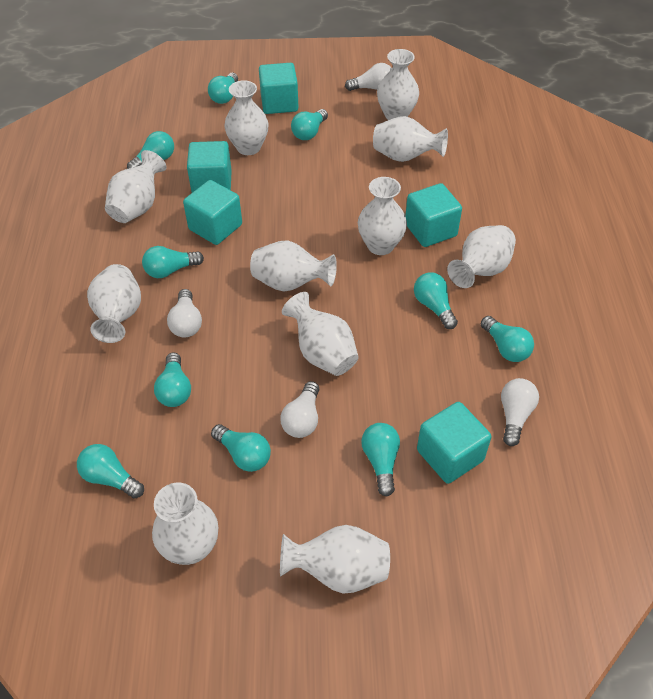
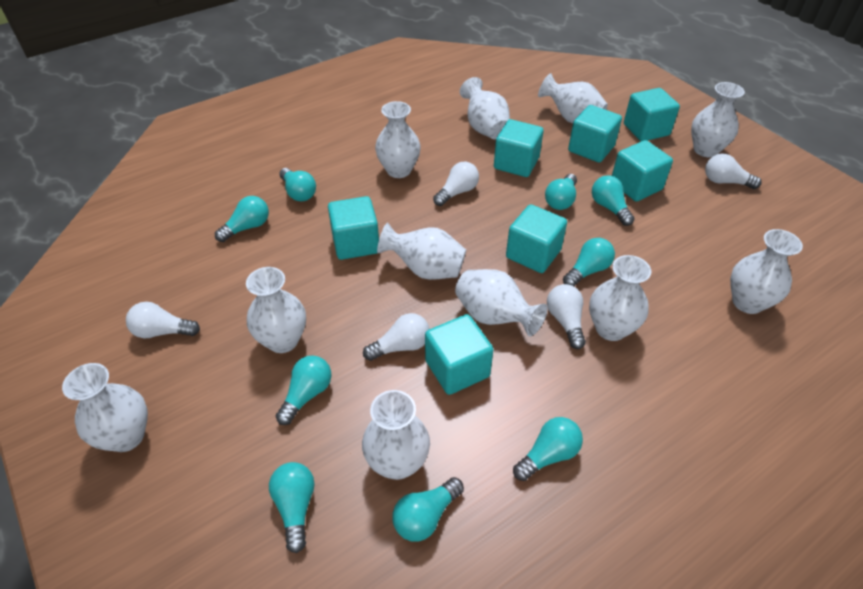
turquoise cube: 5 -> 7
turquoise light bulb: 10 -> 9
white light bulb: 4 -> 5

